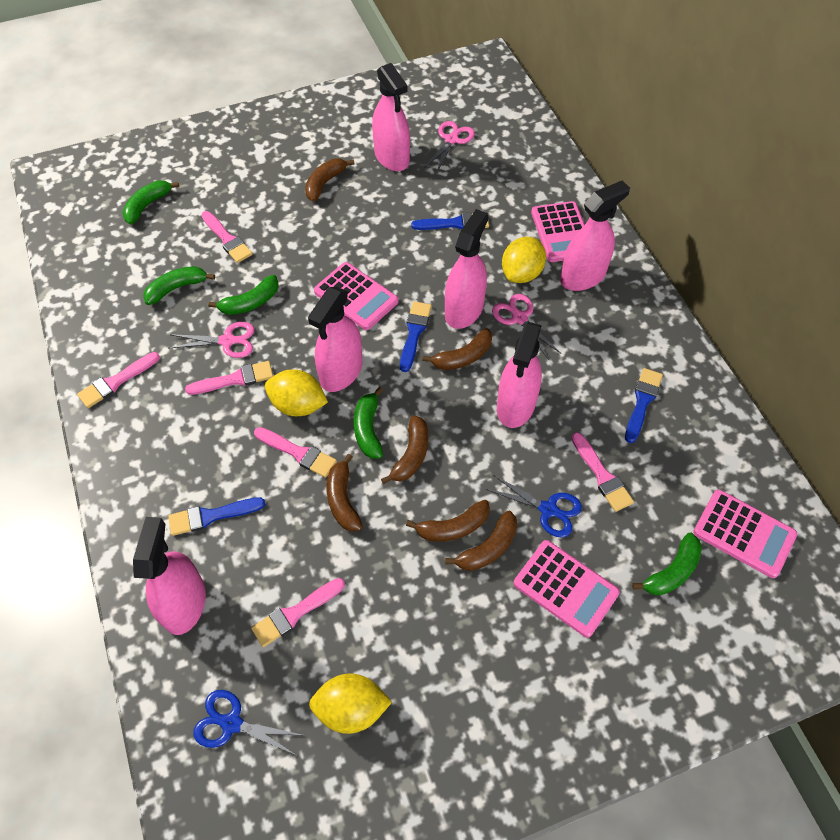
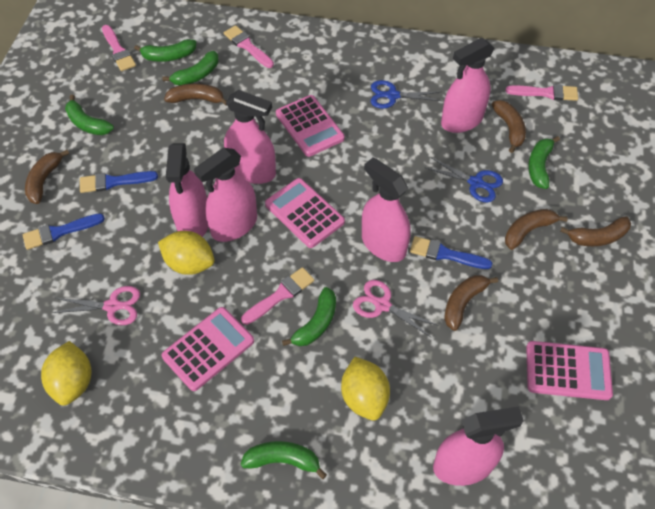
blue brush: 4 -> 3
green banana: 5 -> 6
pink brush: 6 -> 4
pink scissors: 3 -> 2

